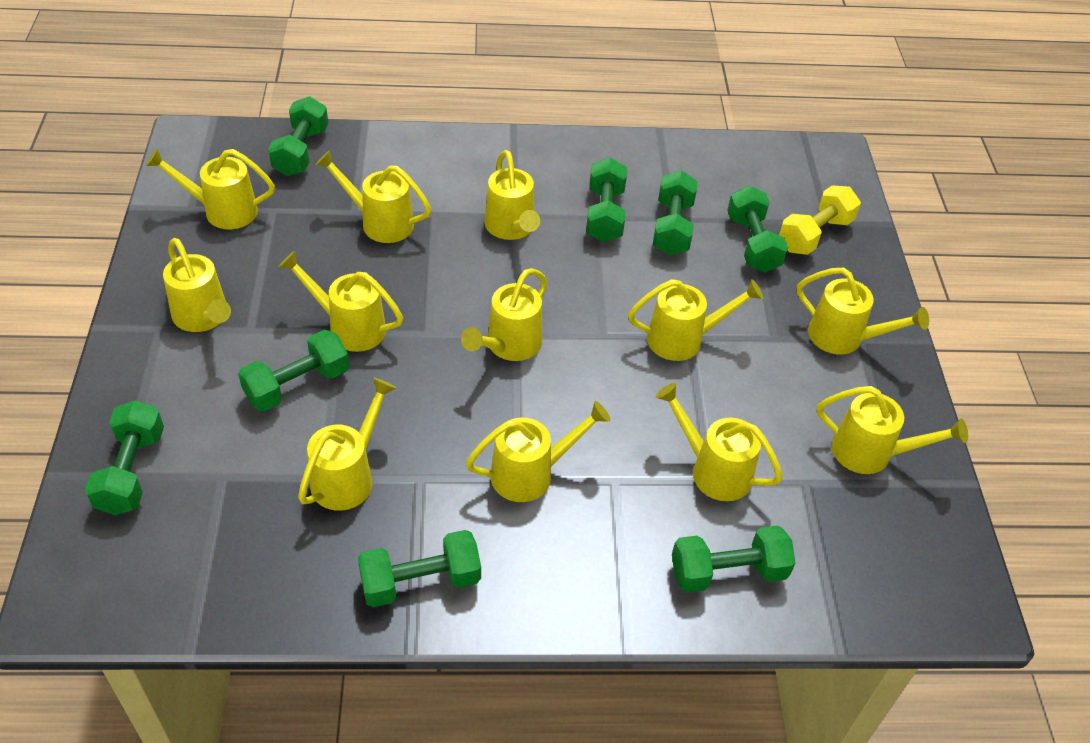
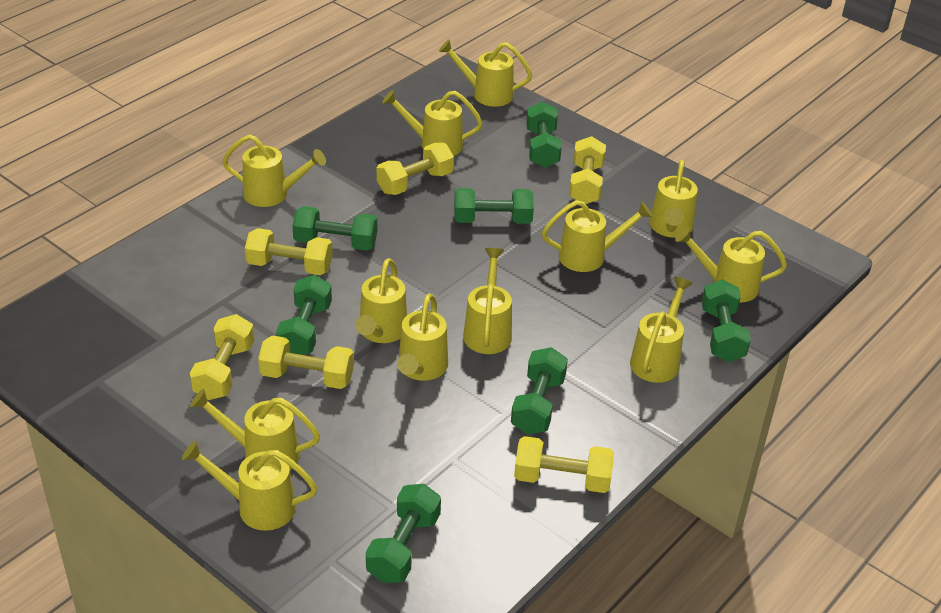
green dumbbell: 8 -> 7
yellow dumbbell: 1 -> 6

